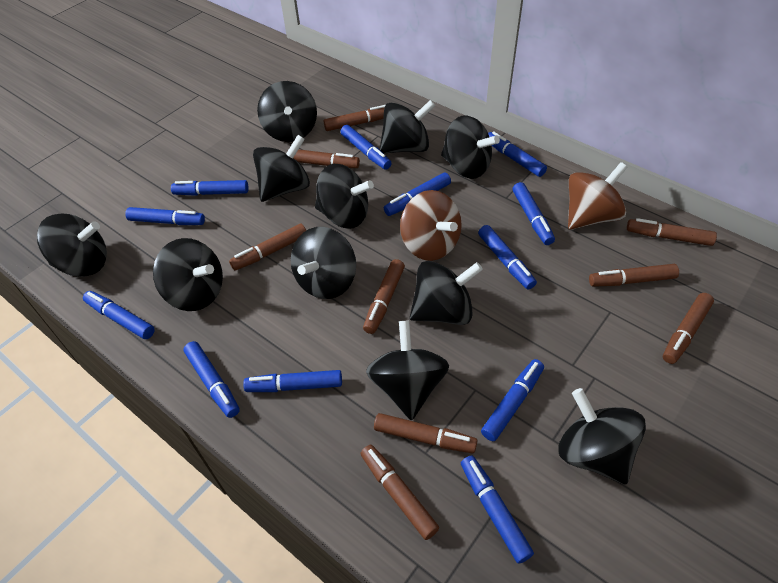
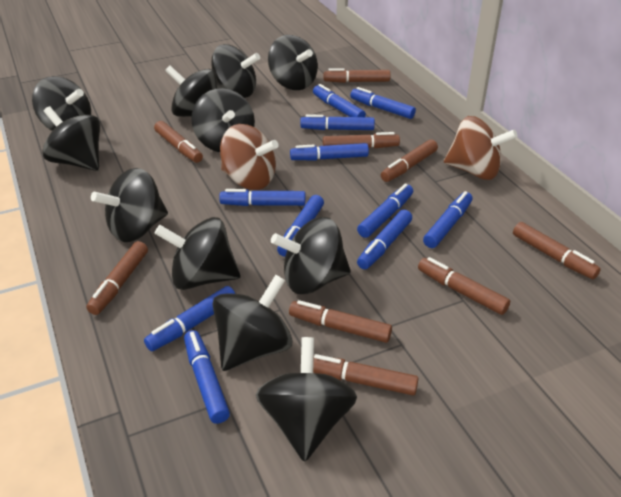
blue marker: 12 -> 11

